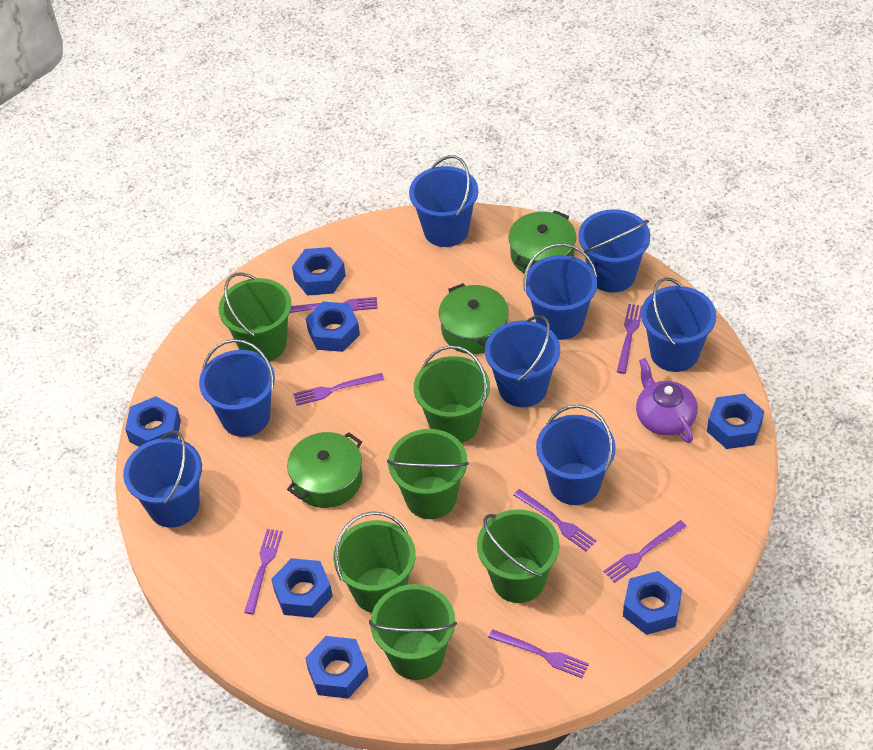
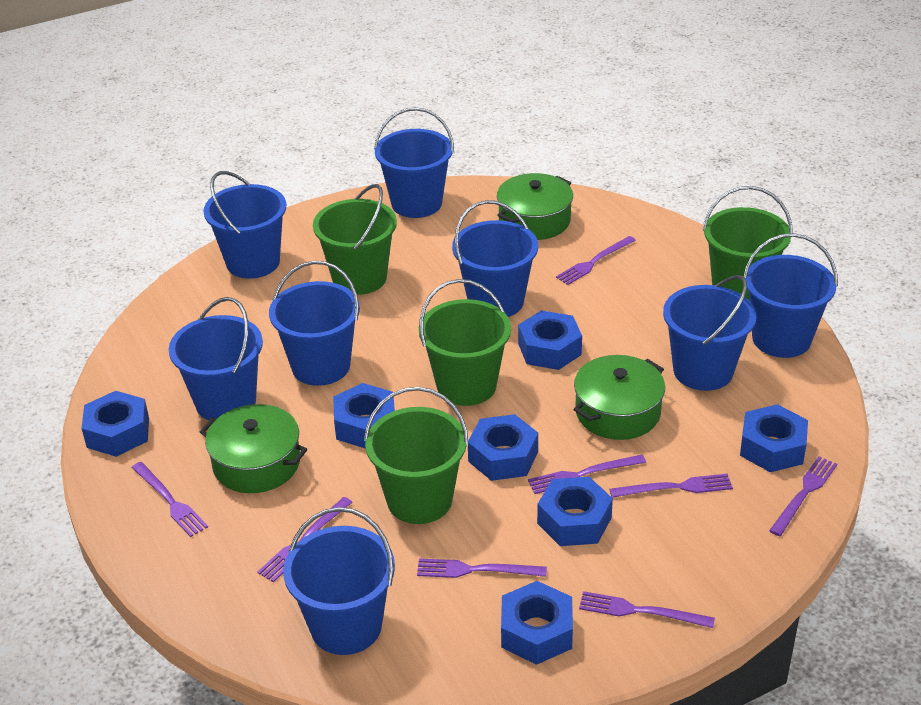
green bucket: 6 -> 4
purple fork: 7 -> 8
purple teapot: 1 -> 0

